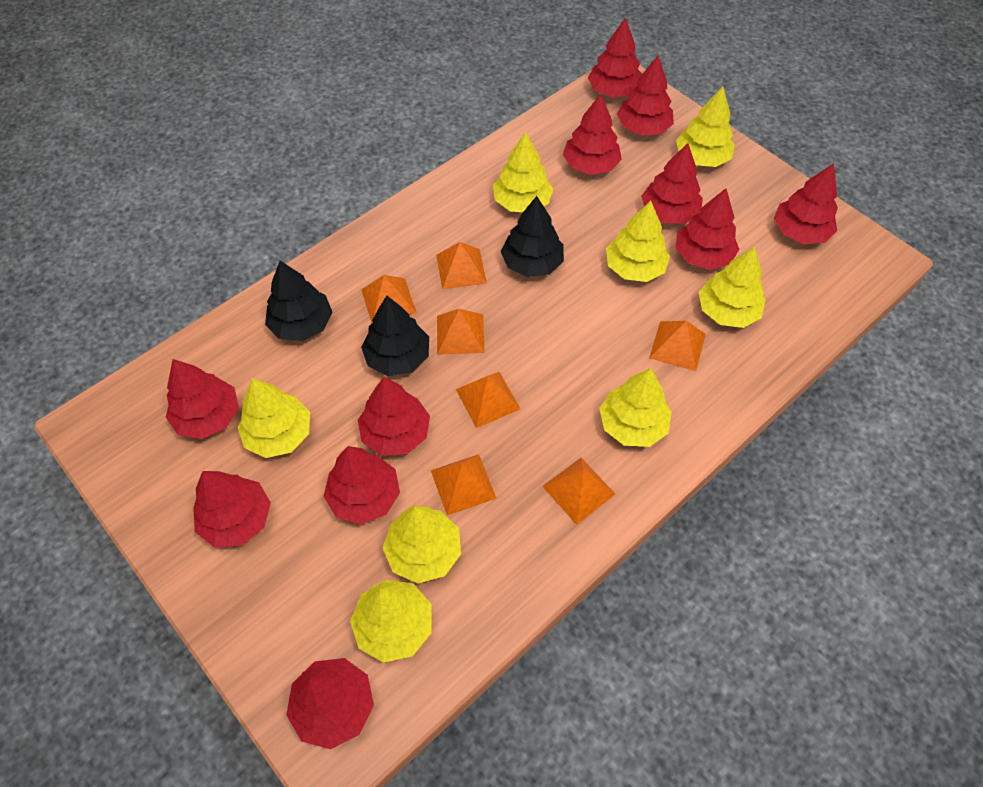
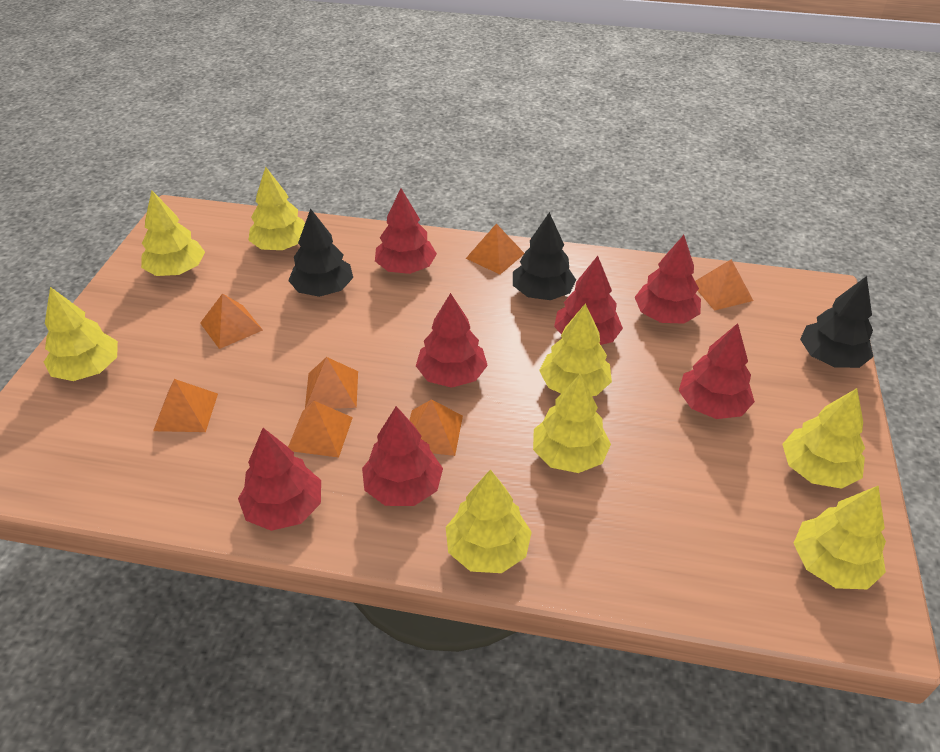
red tree: 11 -> 7

